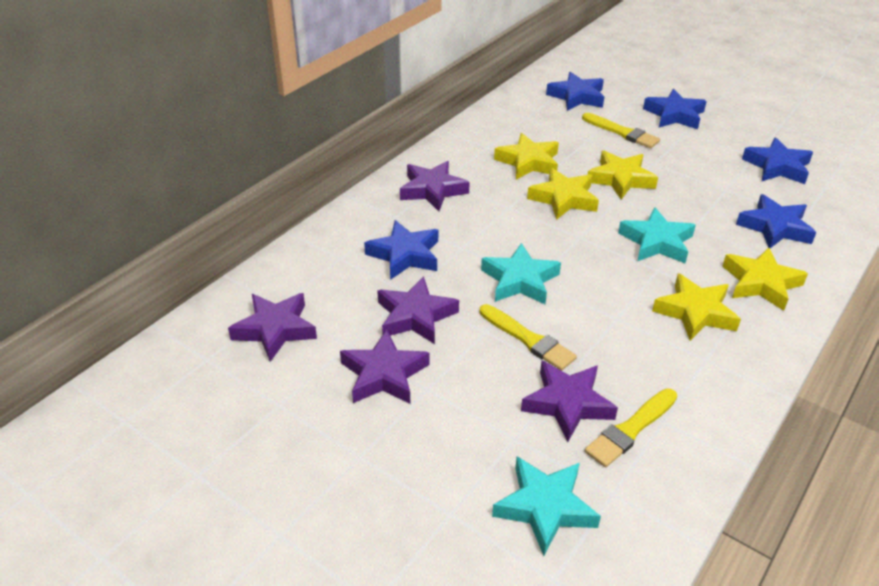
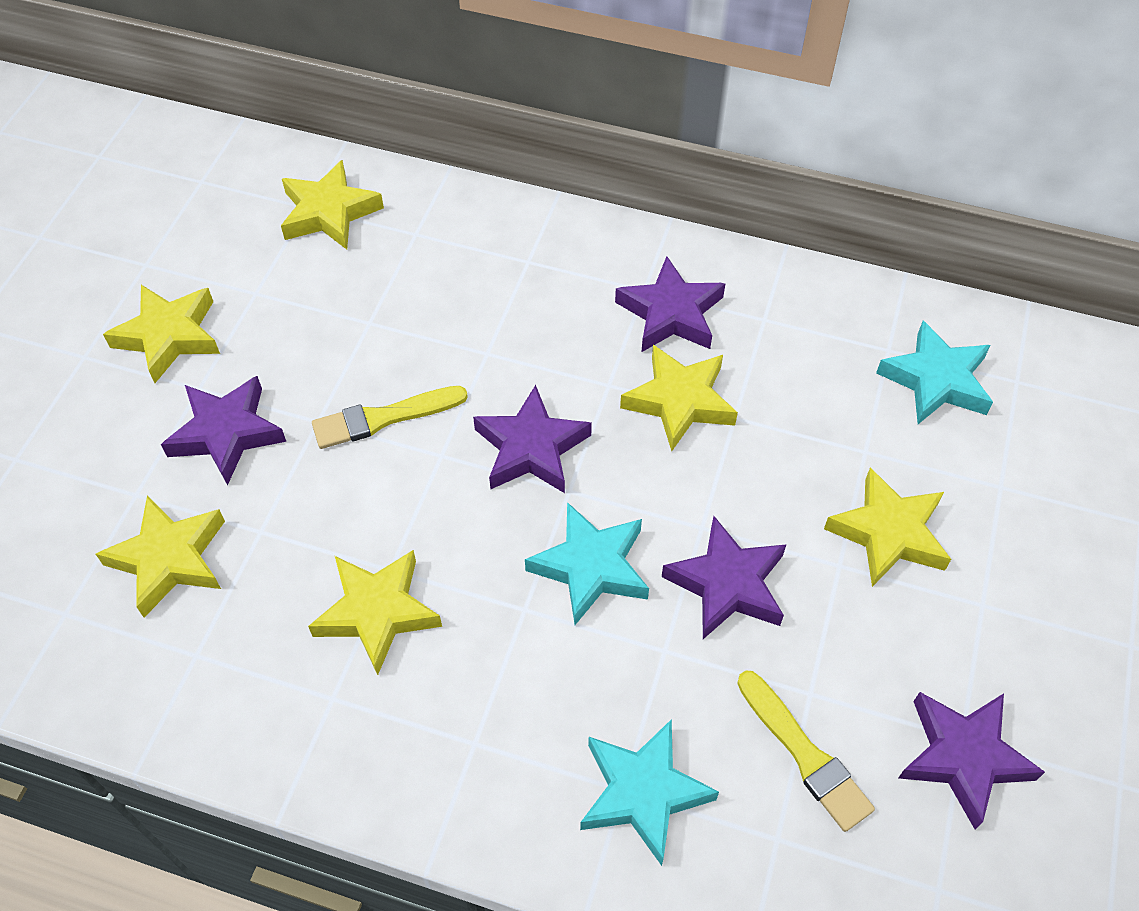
blue star: 5 -> 0
yellow brush: 3 -> 2
yellow star: 5 -> 6

